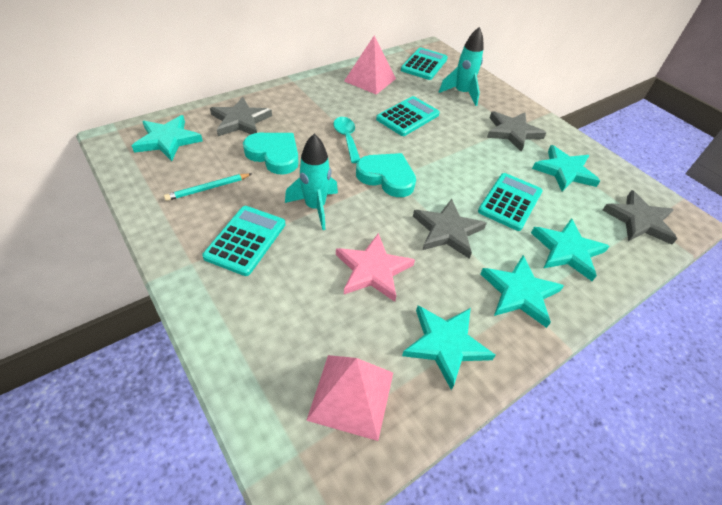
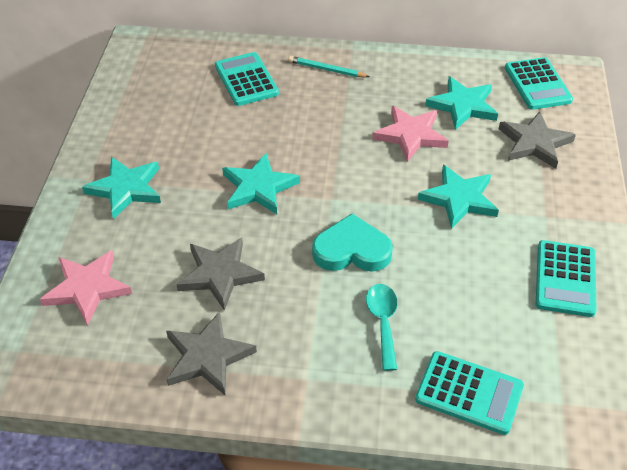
grey star: 4 -> 3
pink pyramid: 2 -> 0
pink star: 1 -> 2
turquoise heart: 2 -> 1
turquoise rocket: 2 -> 0
turquoise star: 5 -> 4

